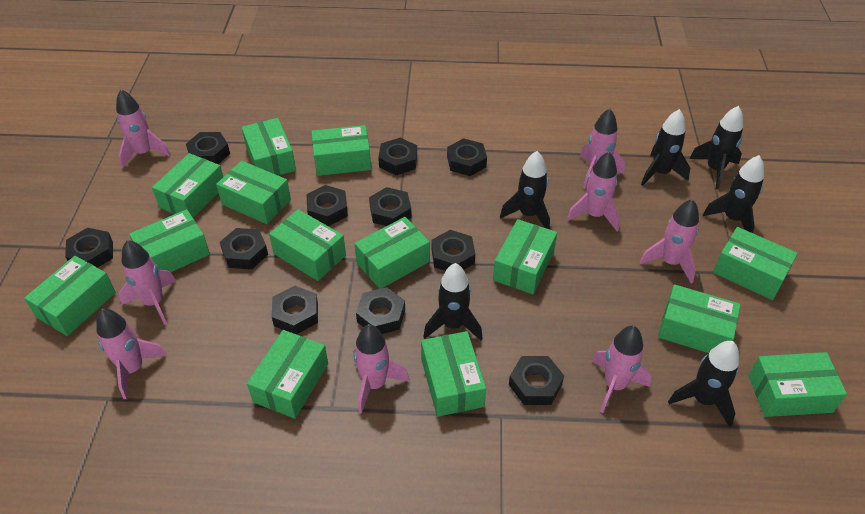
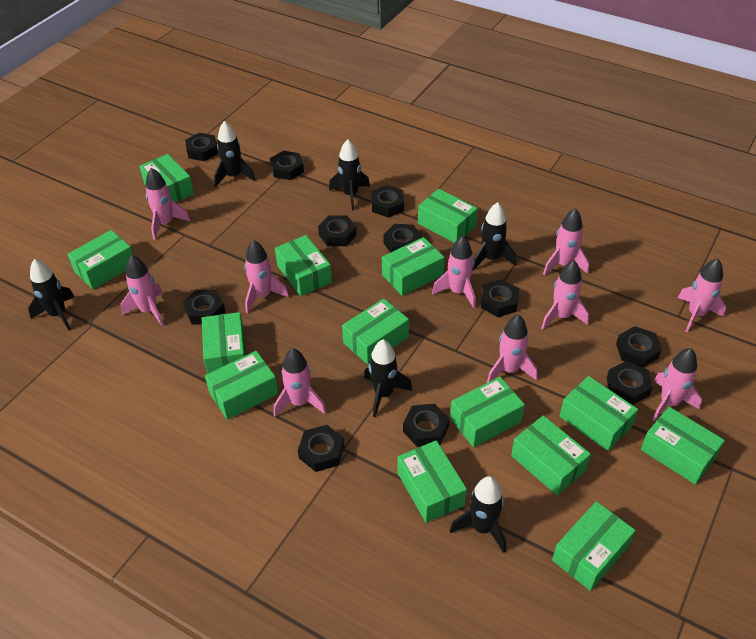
pink rocket: 8 -> 10

